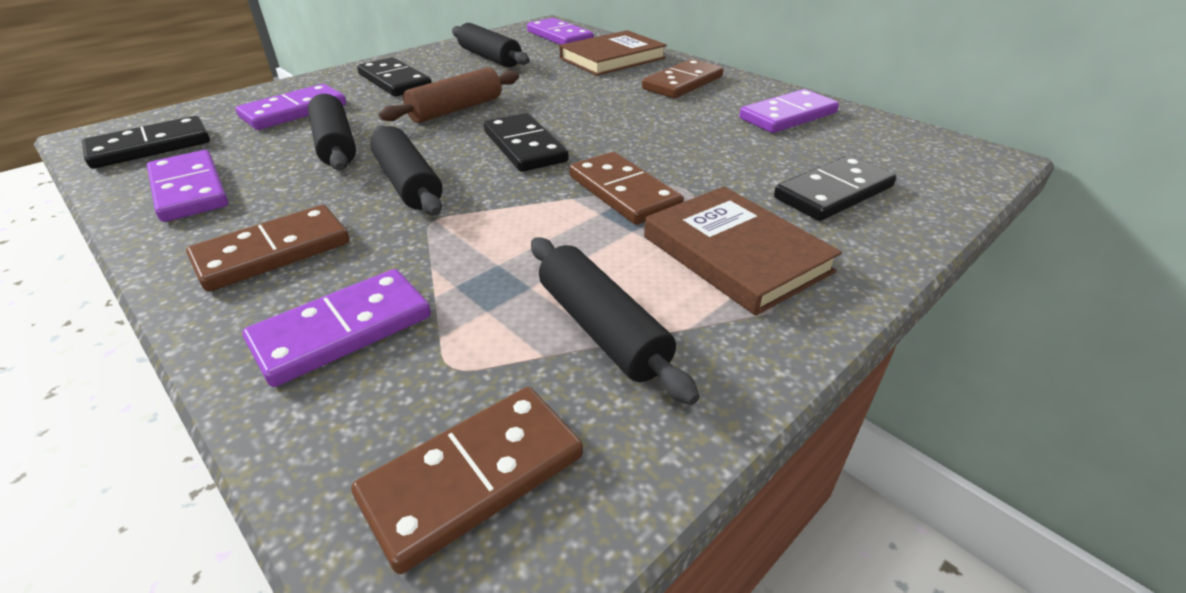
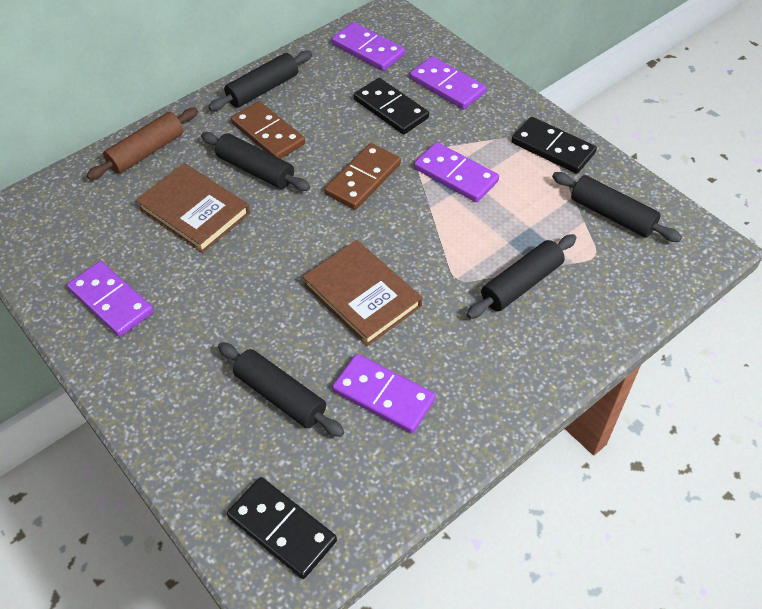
black domino: 4 -> 3
black rolling pin: 4 -> 5
brown domino: 4 -> 2

